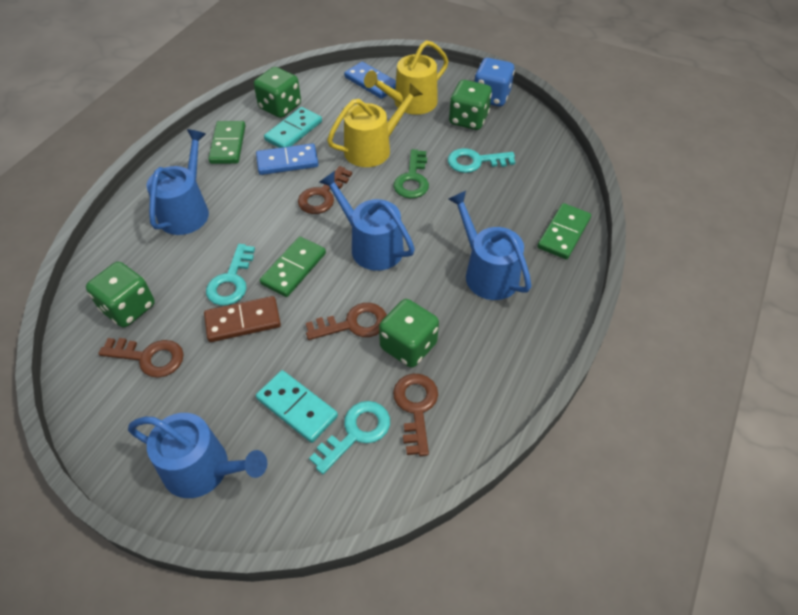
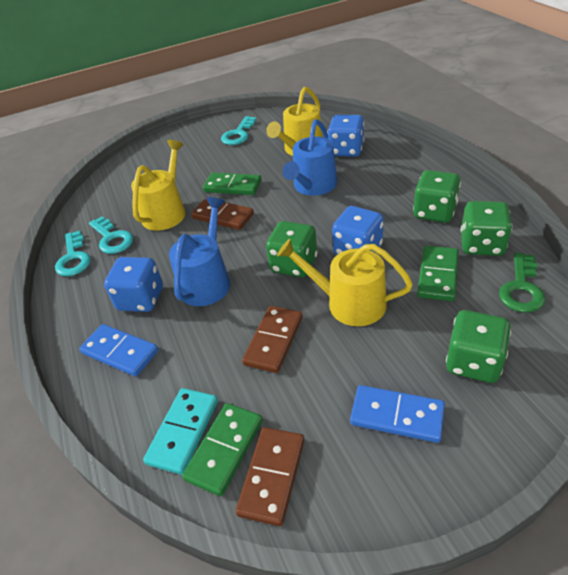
blue dice: 1 -> 3
blue watering can: 4 -> 2
brown domino: 1 -> 3
brown key: 4 -> 0
turquoise domino: 2 -> 1
yellow watering can: 2 -> 3

